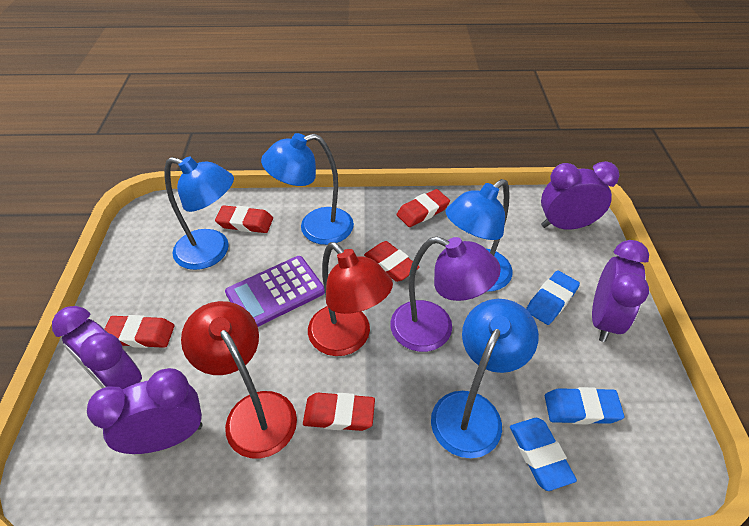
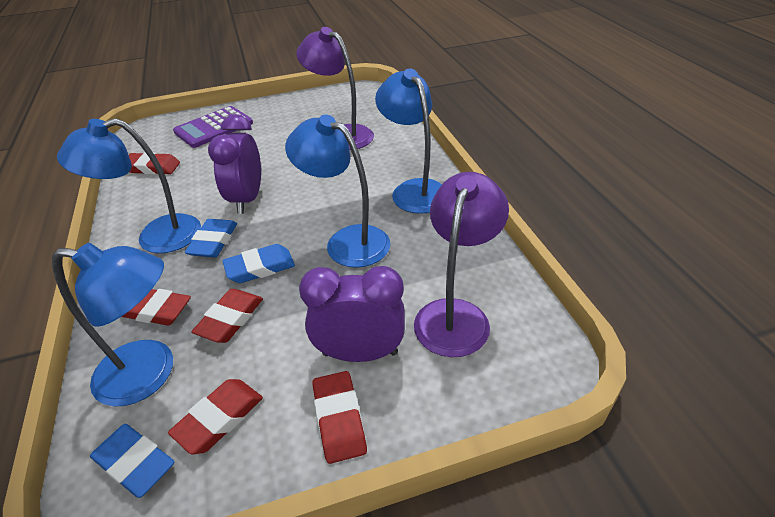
purple clock: 4 -> 2
purple lamp: 1 -> 2
red lamp: 2 -> 0

